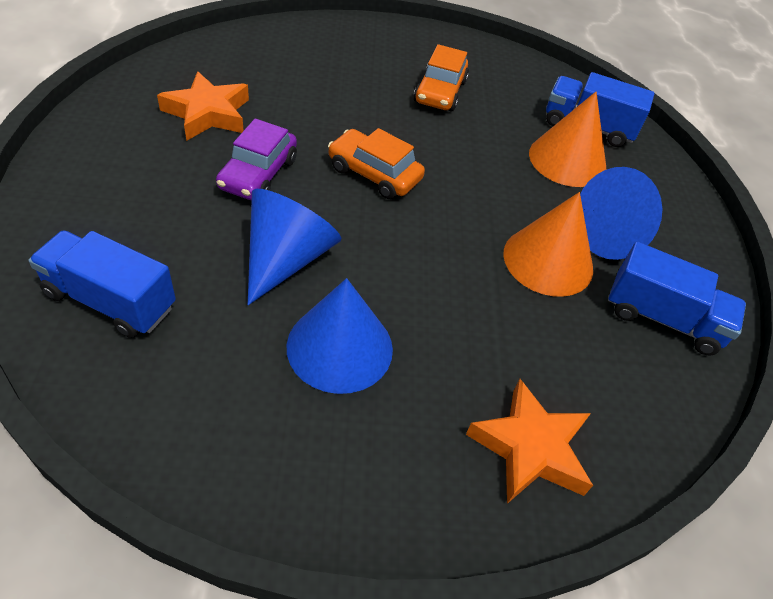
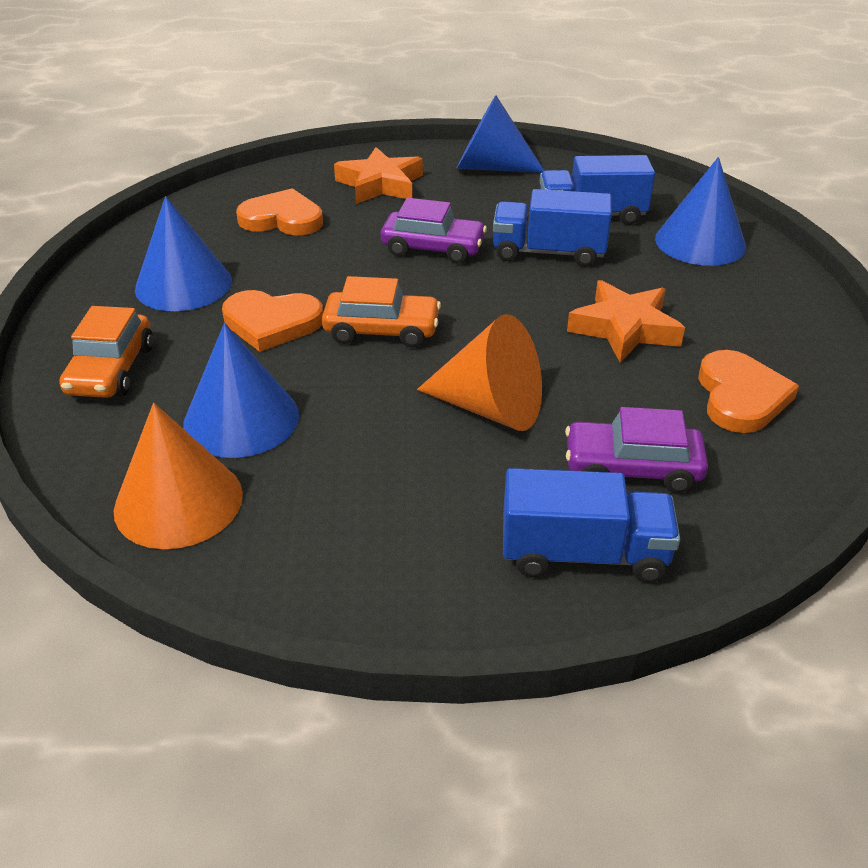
blue cone: 3 -> 4
orange heart: 0 -> 3
purple car: 1 -> 2

